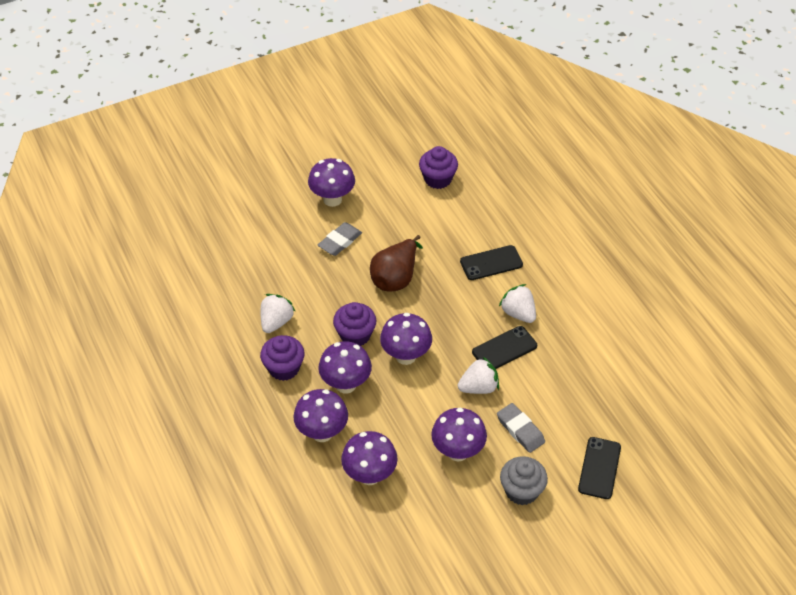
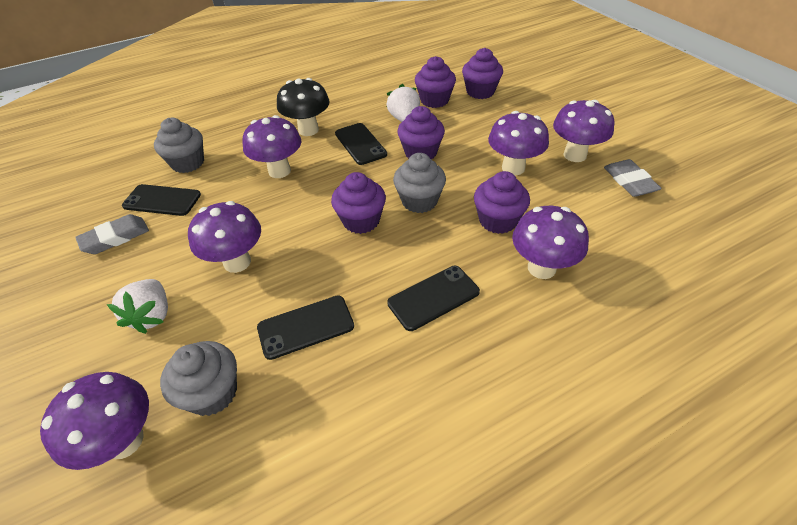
black mushroom: 0 -> 1
black phone: 3 -> 4
brown pear: 1 -> 0
grey cupcake: 1 -> 3
purple cupcake: 3 -> 5
white strawberry: 3 -> 2

